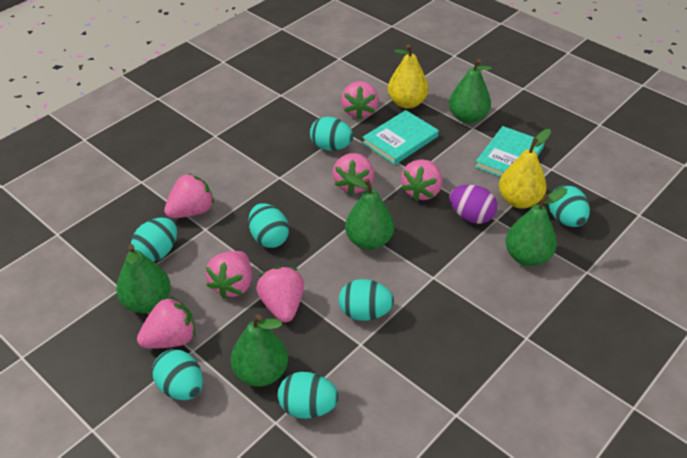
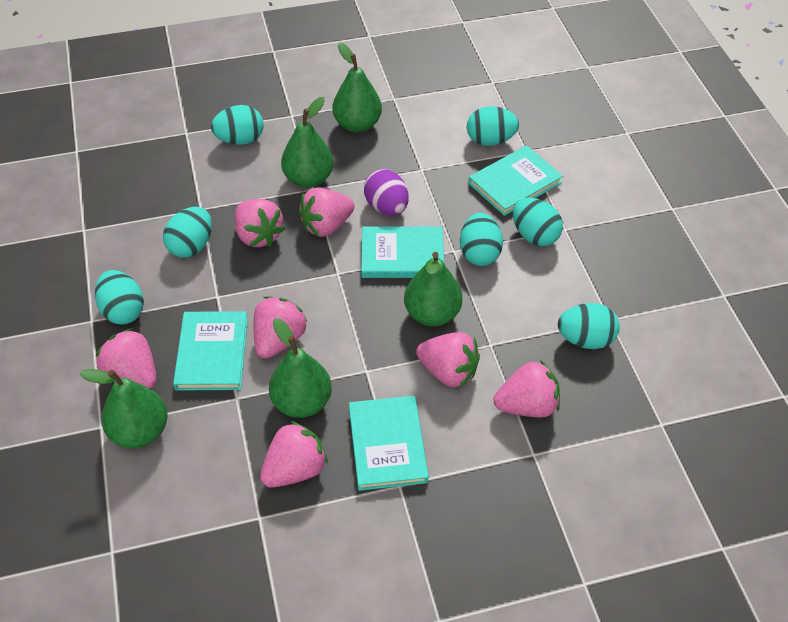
turquoise book: 2 -> 4
yellow pear: 2 -> 0

